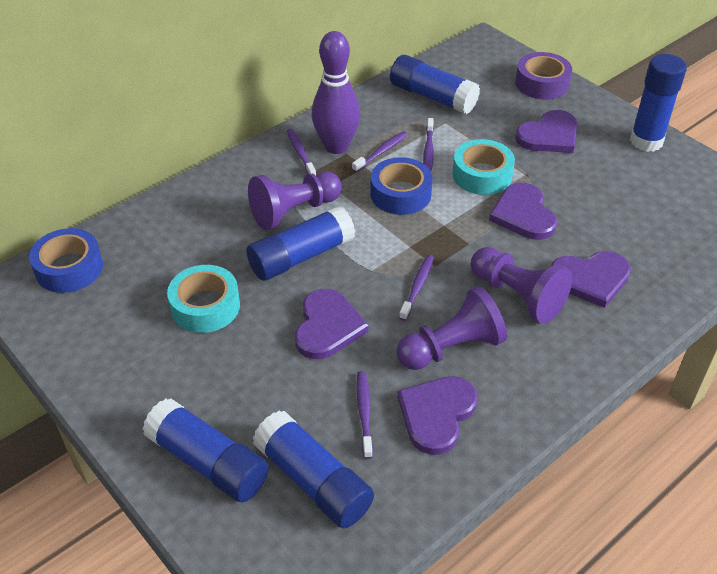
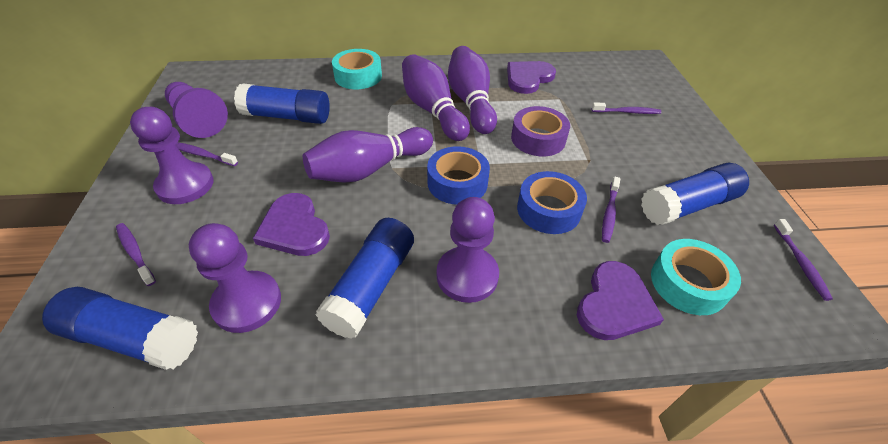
blue glue stick: 5 -> 4
purple bowling pin: 1 -> 3
purple heart: 5 -> 3
purple pawn: 3 -> 4

